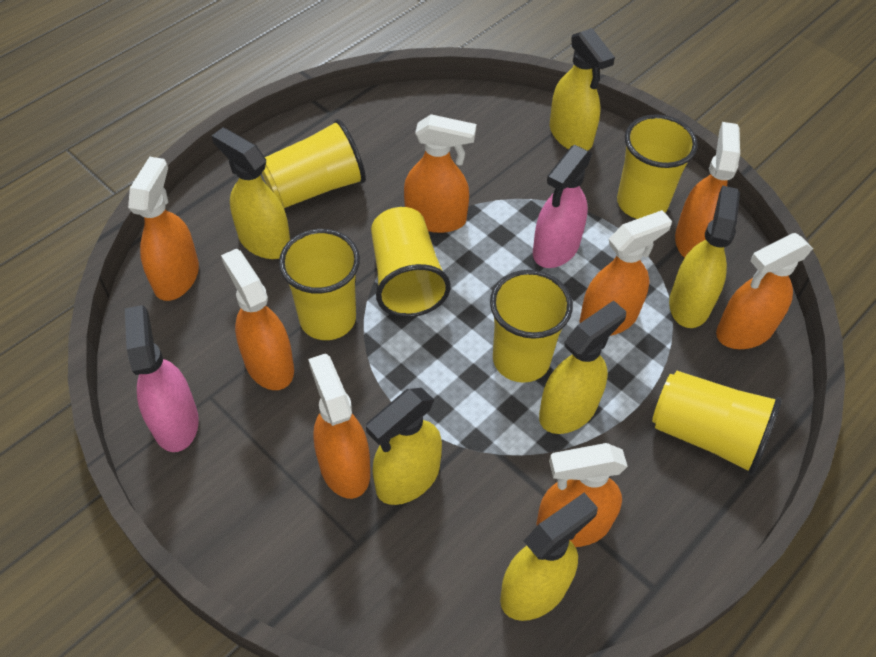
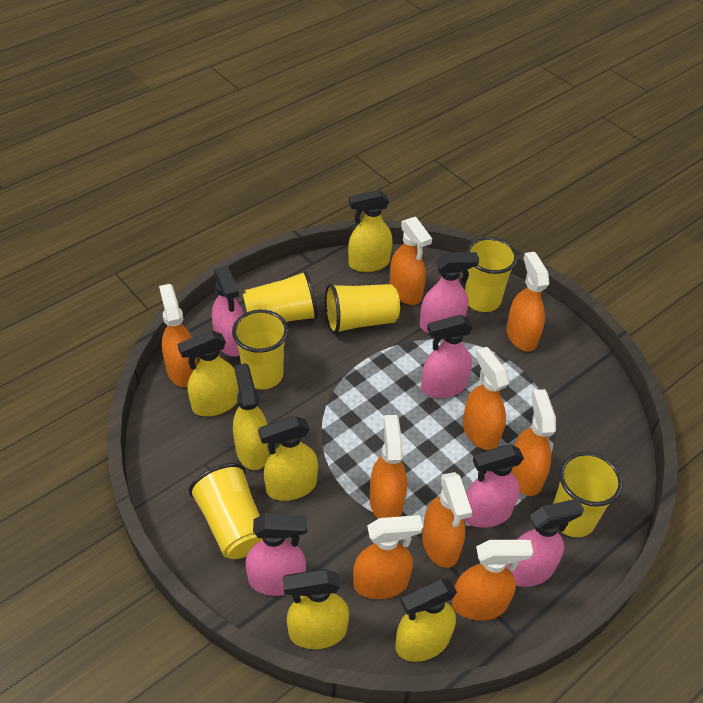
orange spray bottle: 8 -> 9
pink spray bottle: 2 -> 6

